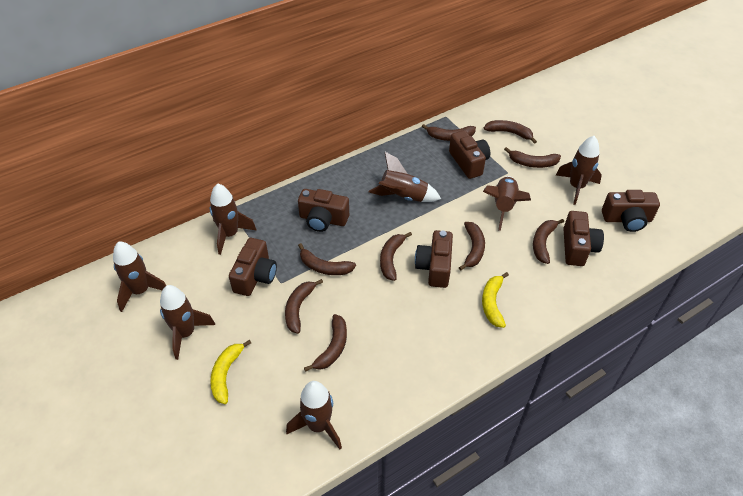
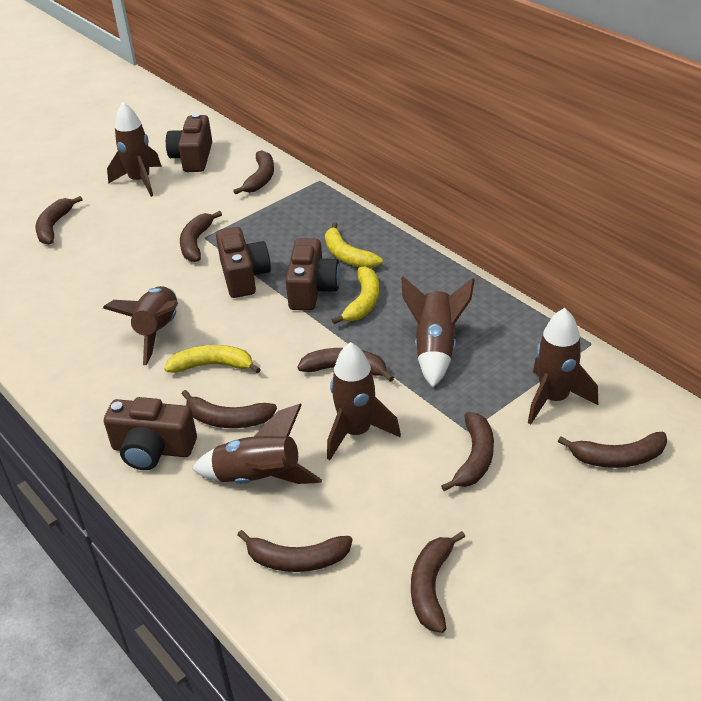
brown camera: 6 -> 4
brown rocket: 7 -> 6
yellow banana: 2 -> 3

